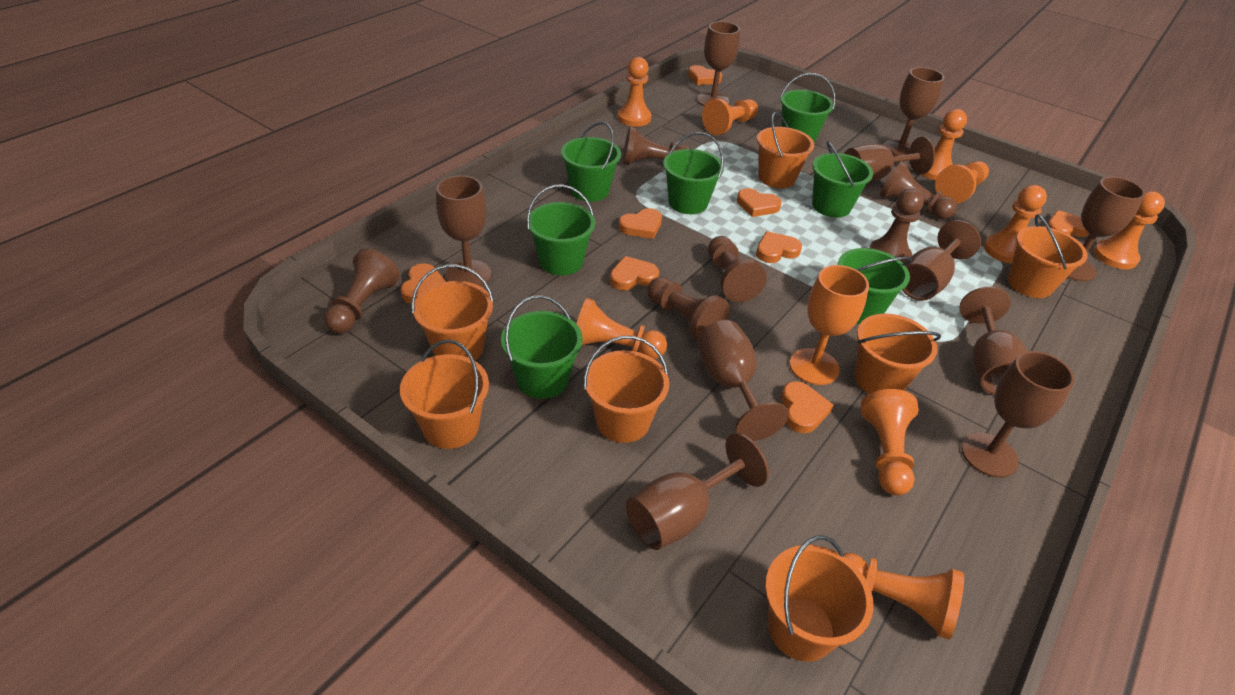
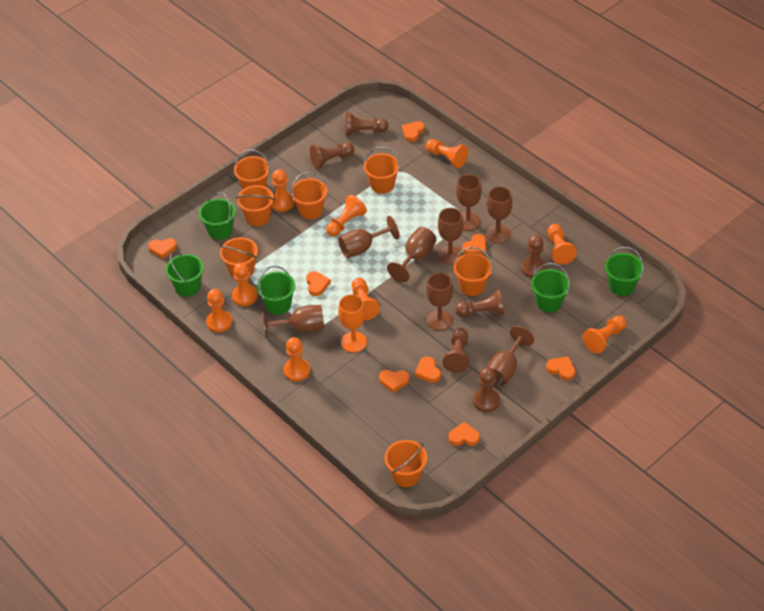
brown goblet: 10 -> 8
green bucket: 7 -> 5

